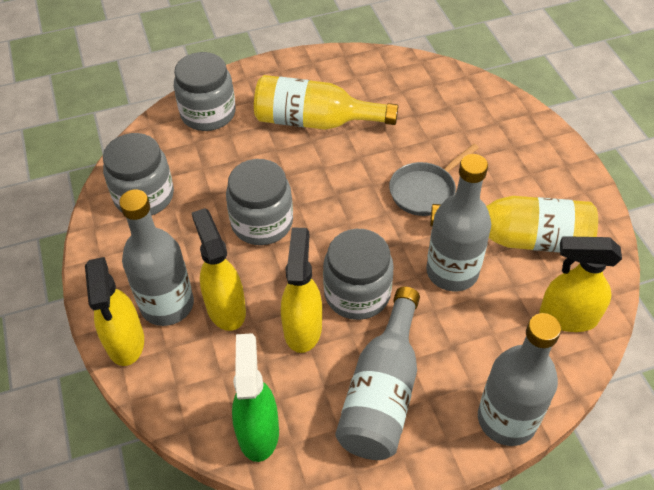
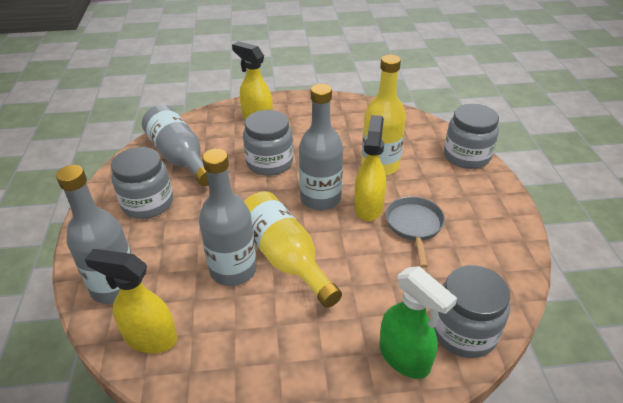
yellow spray bottle: 4 -> 3

